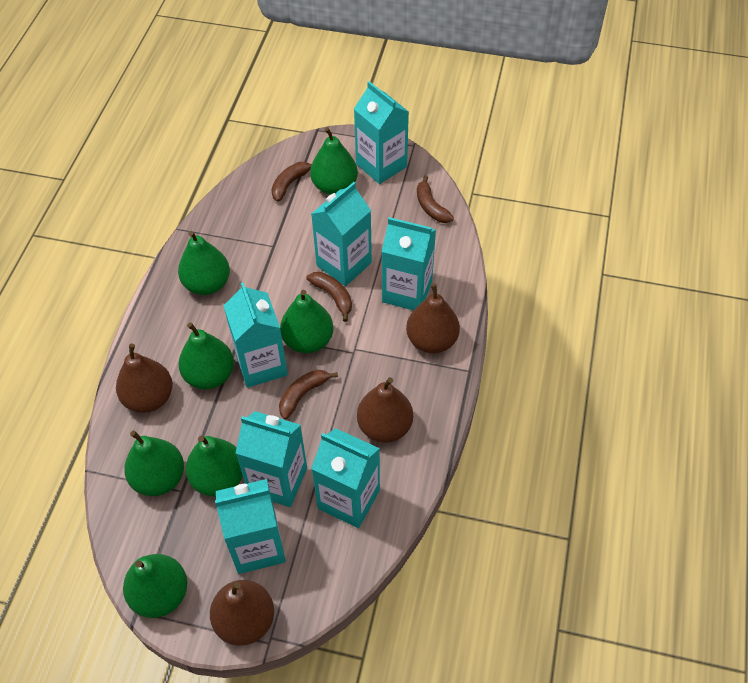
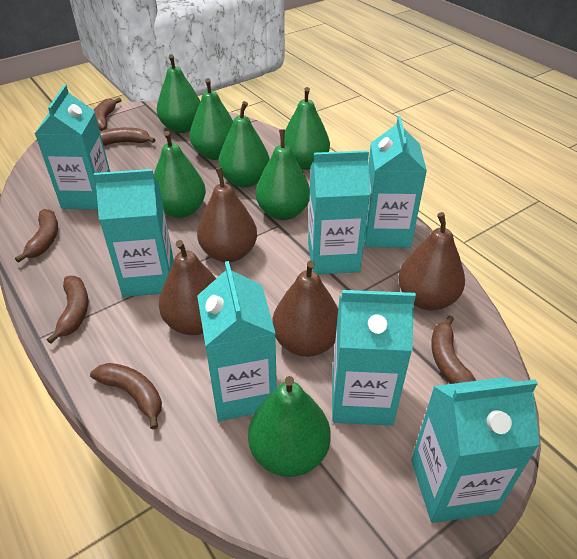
brown banana: 4 -> 6

